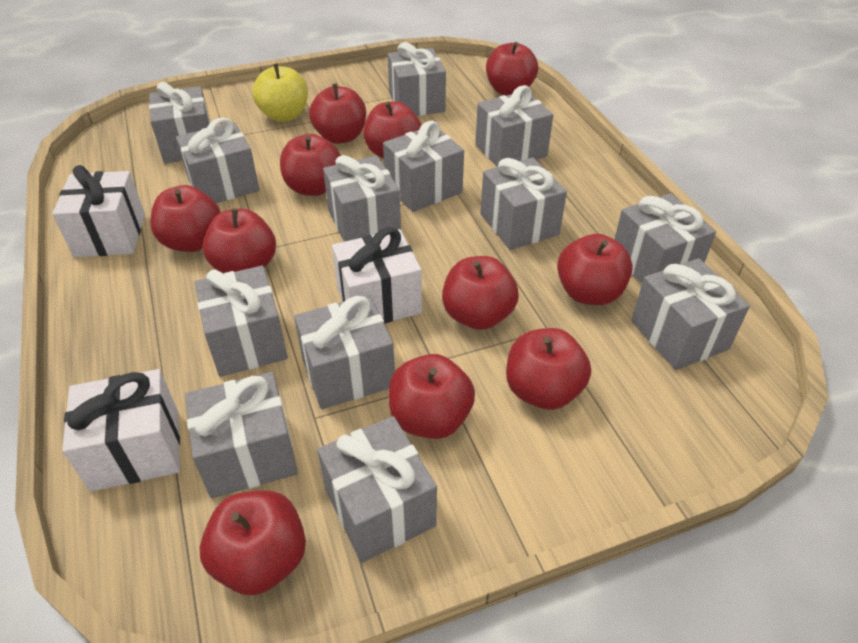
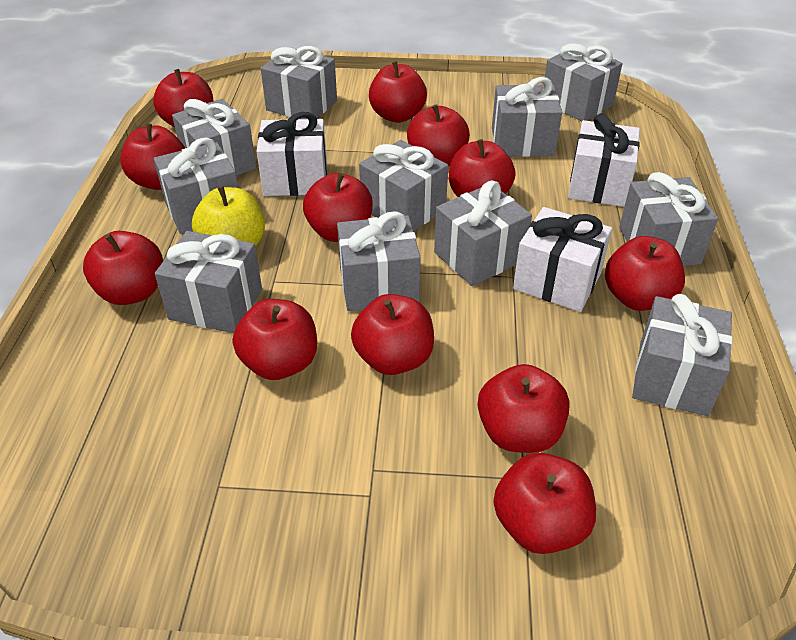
grey gift: 13 -> 11
red apple: 11 -> 12

